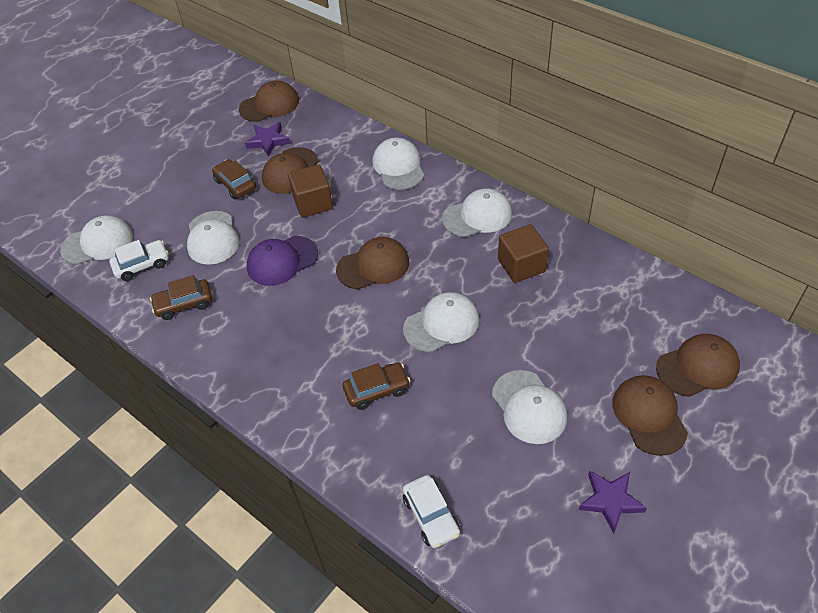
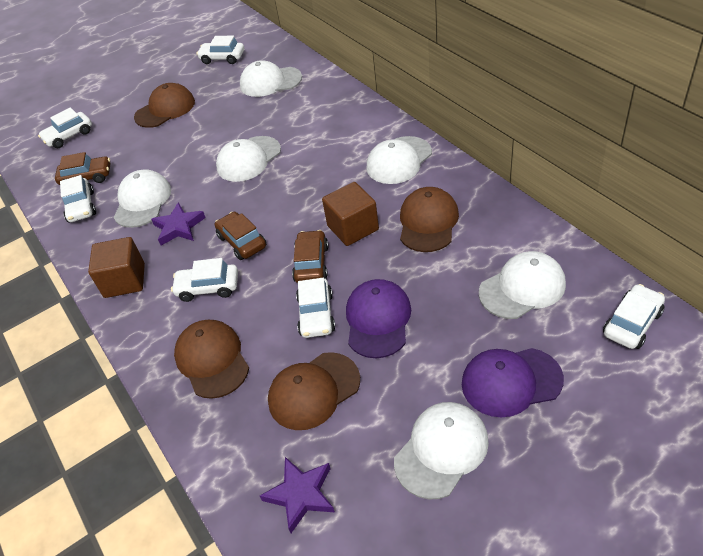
brown cap: 5 -> 4
purple cap: 1 -> 2
white car: 2 -> 6

